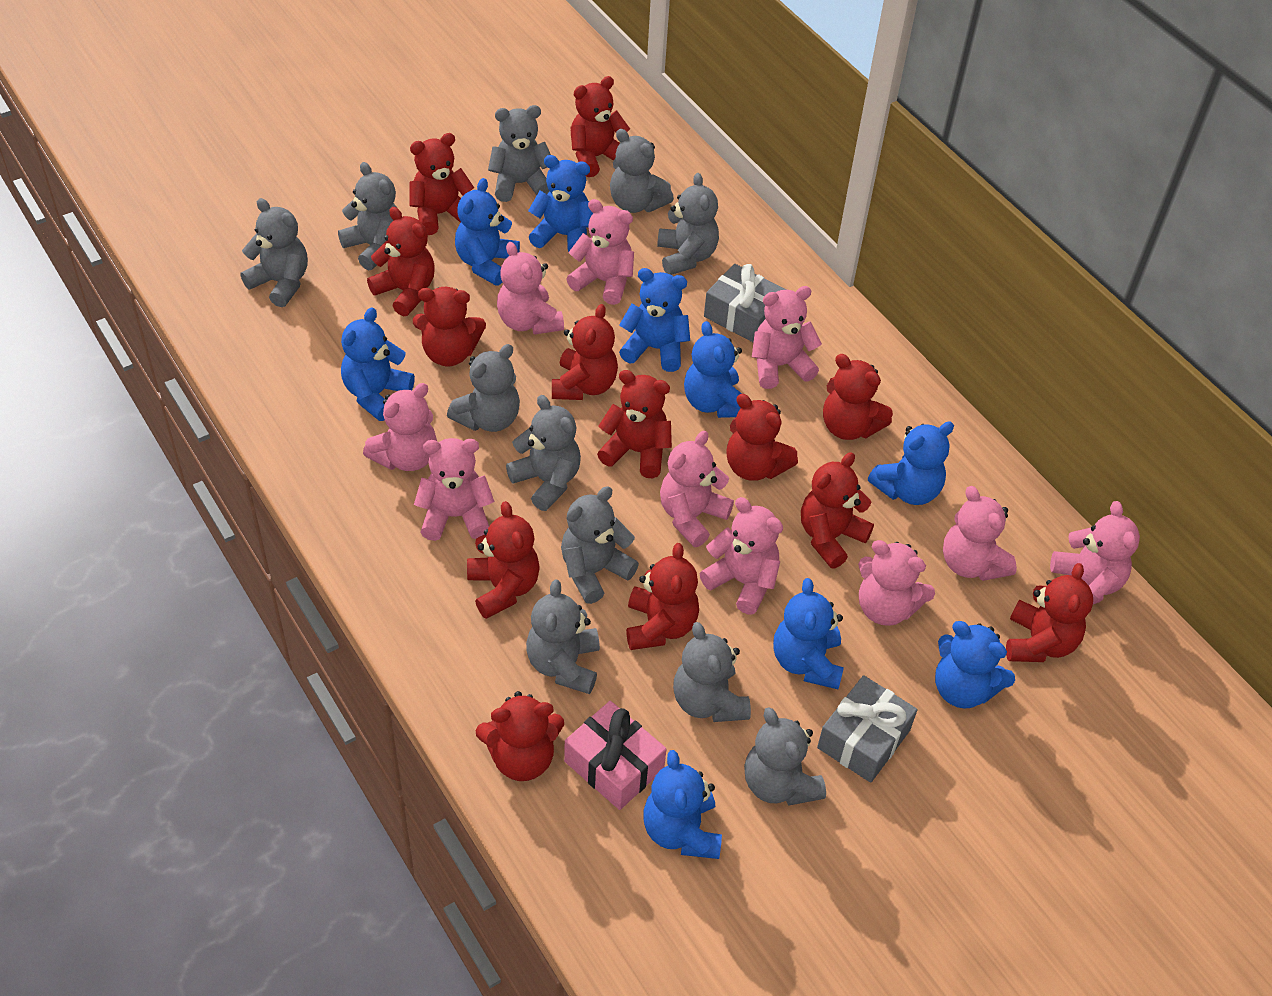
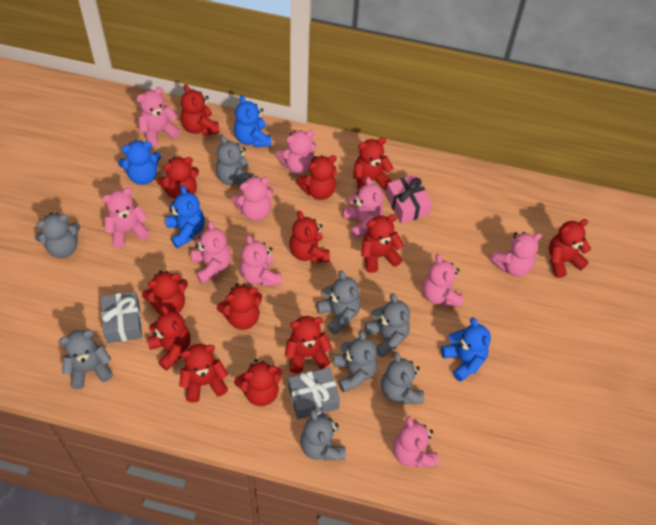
blue teddy bear: 9 -> 4
grey teddy bear: 11 -> 8

